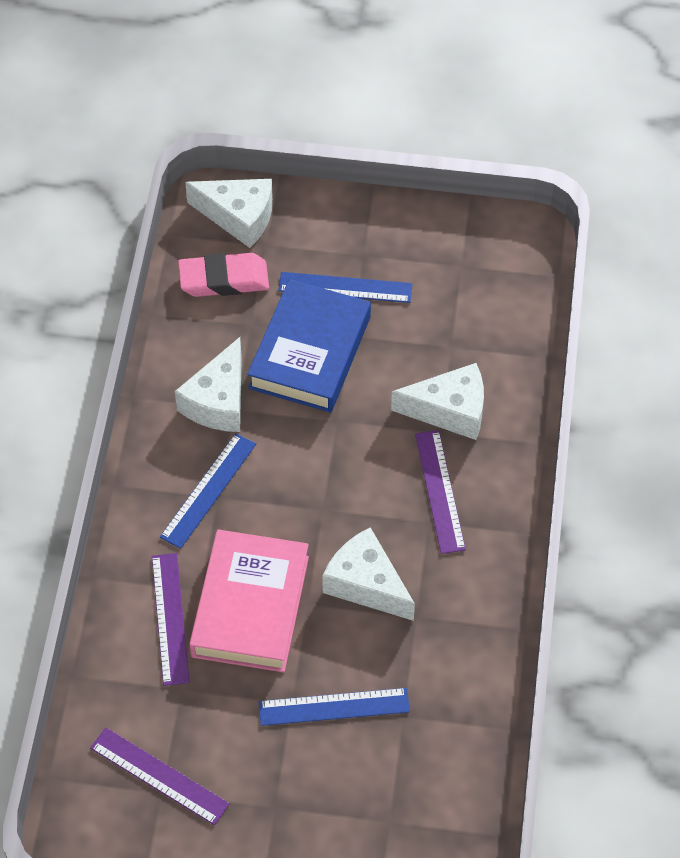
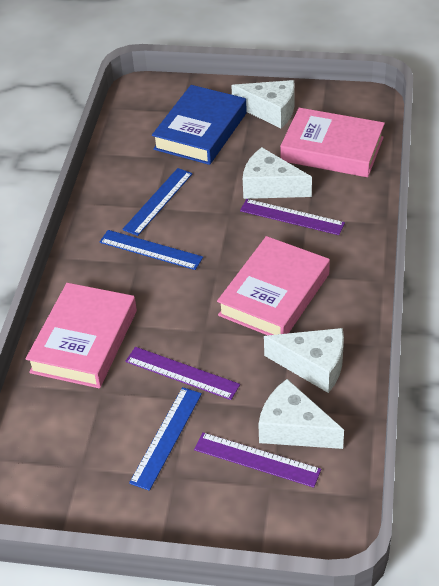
pink book: 1 -> 3
pink eraser: 1 -> 0

